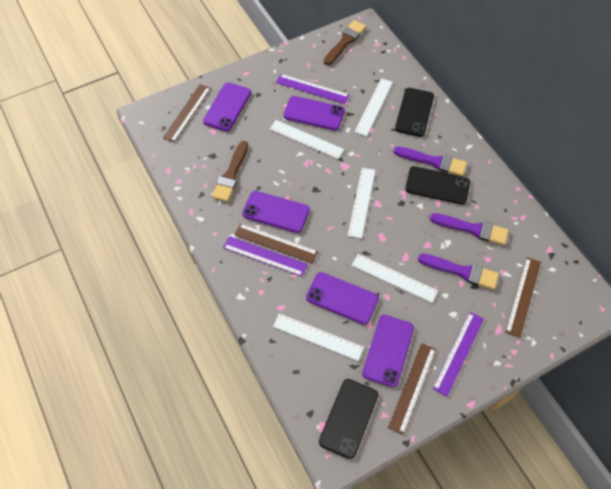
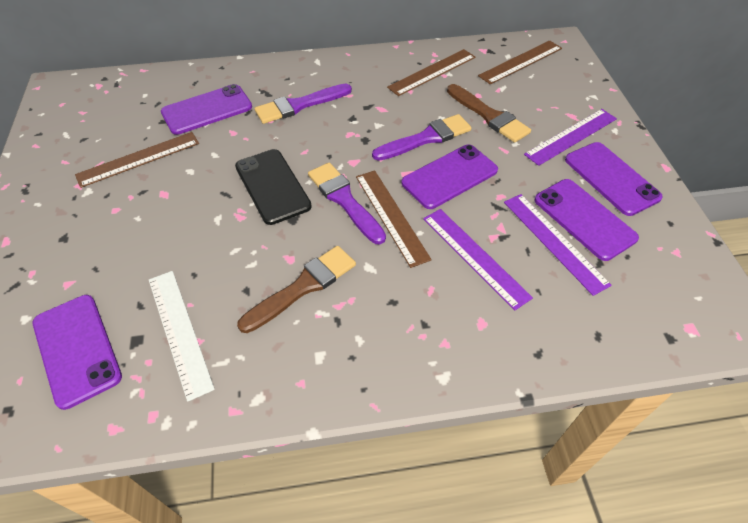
black phone: 3 -> 1
white ruler: 5 -> 1

